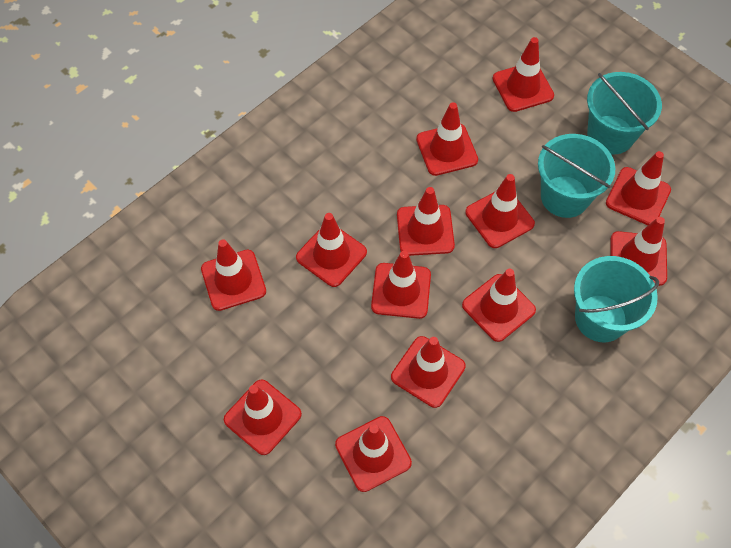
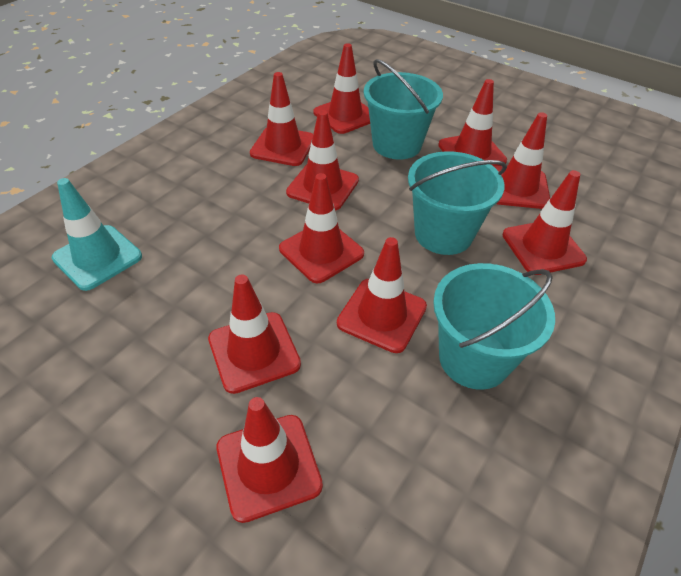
red traffic cone: 13 -> 10
turquoise traffic cone: 0 -> 1

